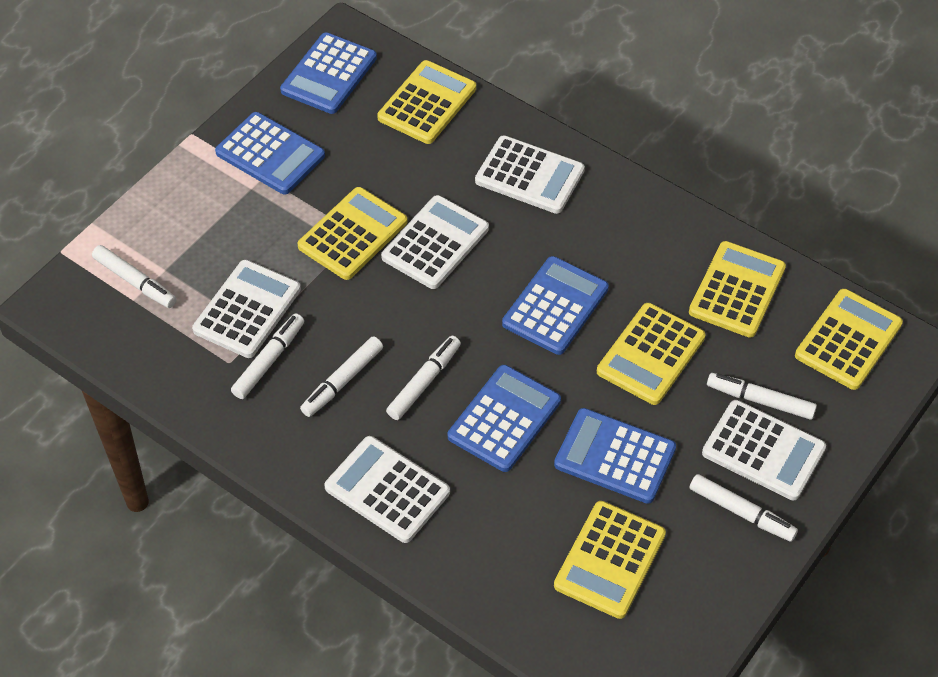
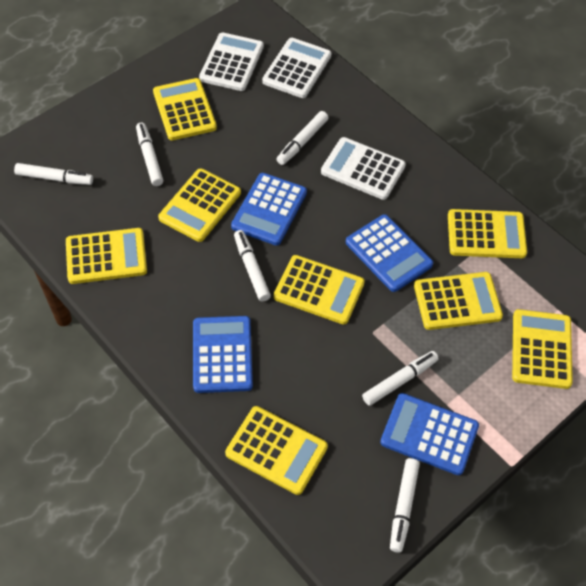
blue calculator: 5 -> 4
white calculator: 5 -> 3
yellow calculator: 6 -> 8

